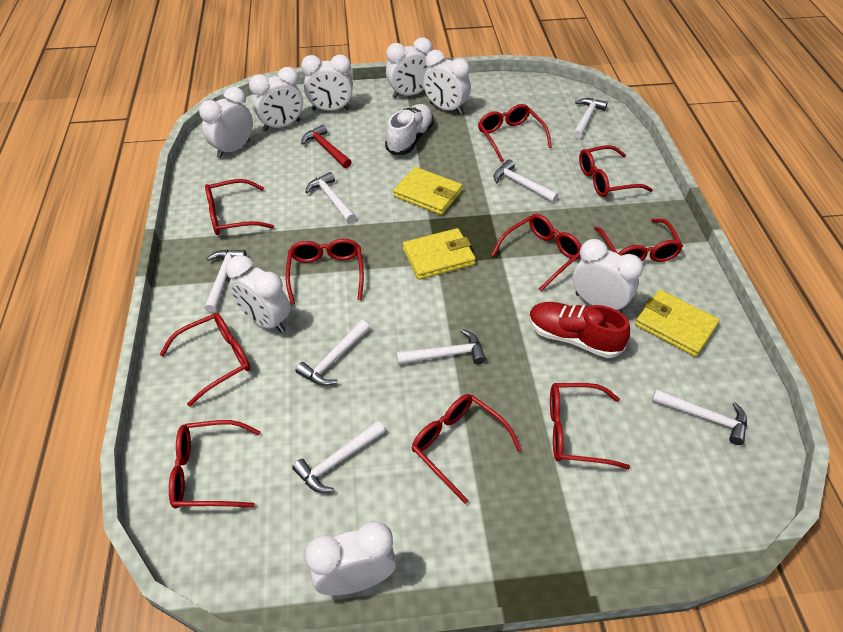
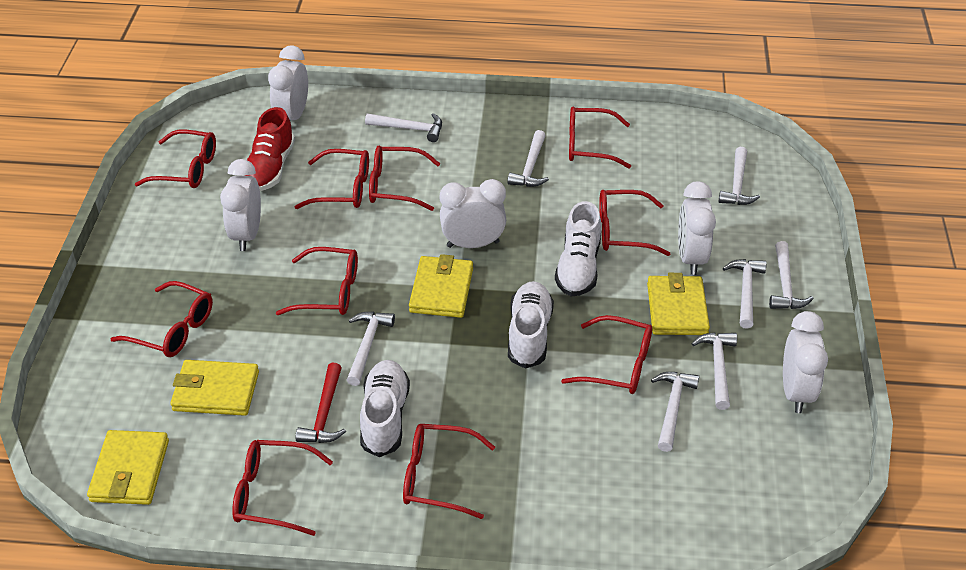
white clock: 8 -> 5
white shoe: 1 -> 3
yellow wallet: 3 -> 4

